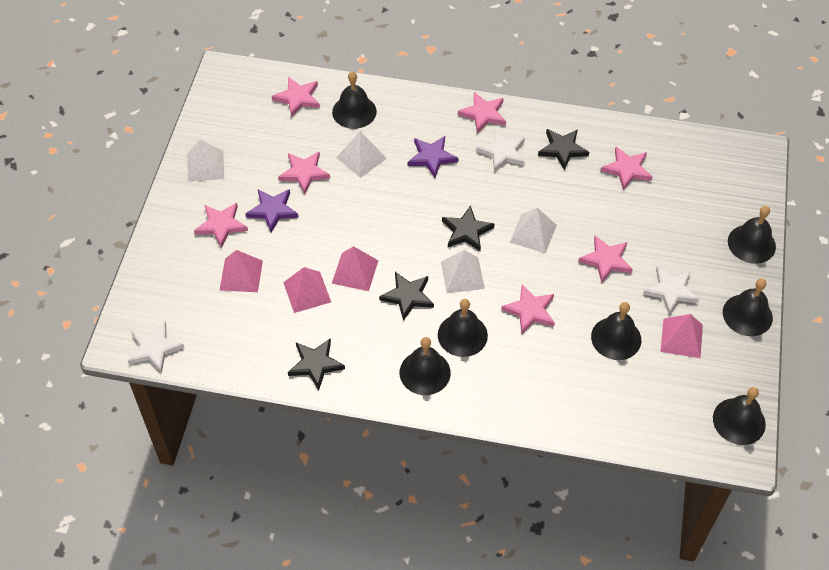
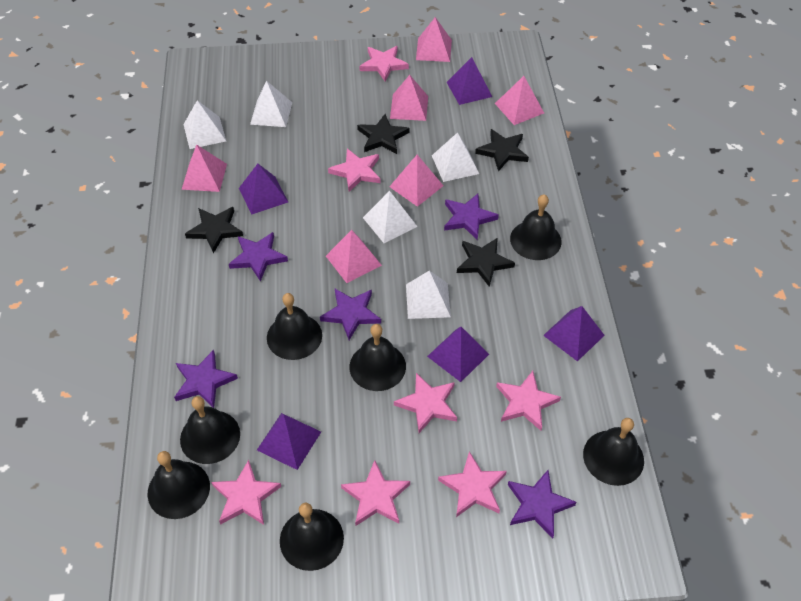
pink pyramid: 4 -> 6
purple pyramid: 0 -> 5
purple star: 2 -> 5
white pyramid: 4 -> 5
white star: 3 -> 0

